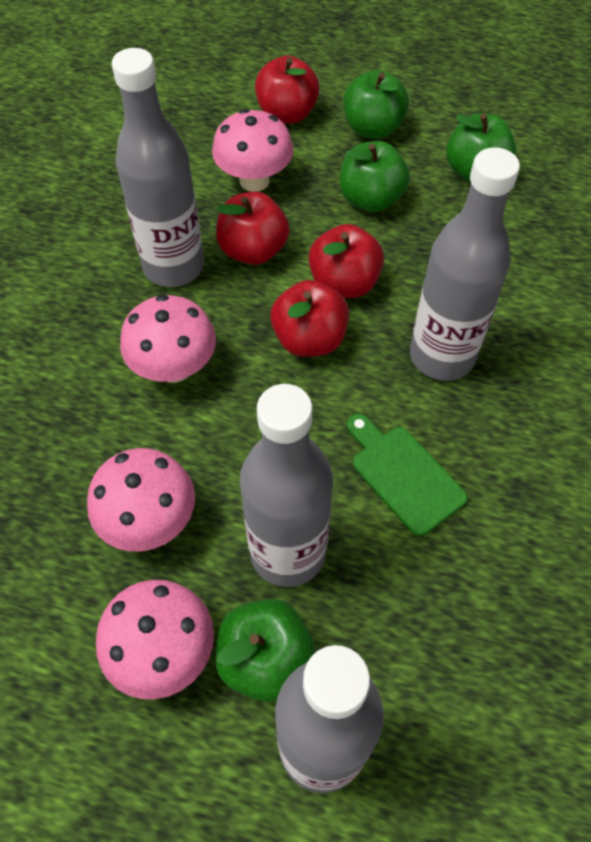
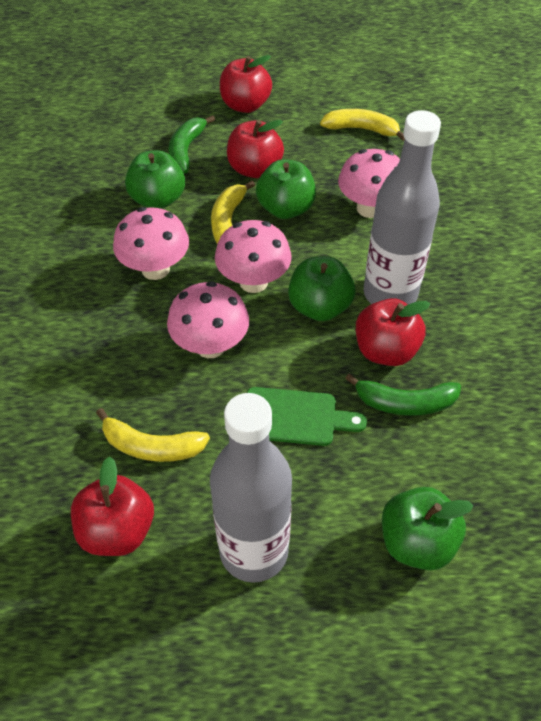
green banana: 0 -> 2
grey bottle: 4 -> 2
yellow banana: 0 -> 3

